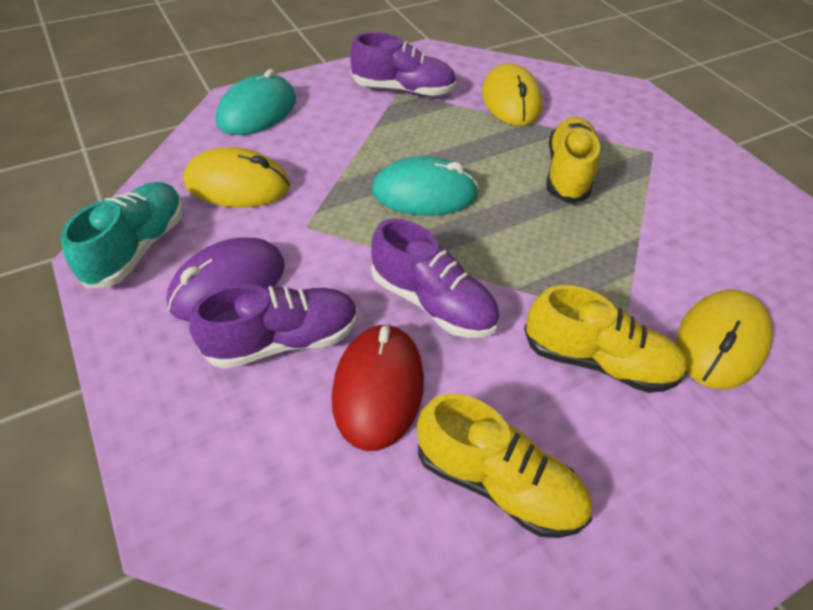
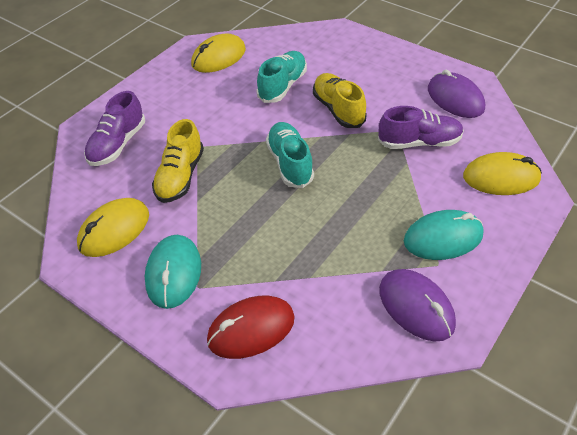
purple mouse: 1 -> 2
purple shoe: 3 -> 2
turquoise shoe: 1 -> 2
yellow shoe: 3 -> 2

